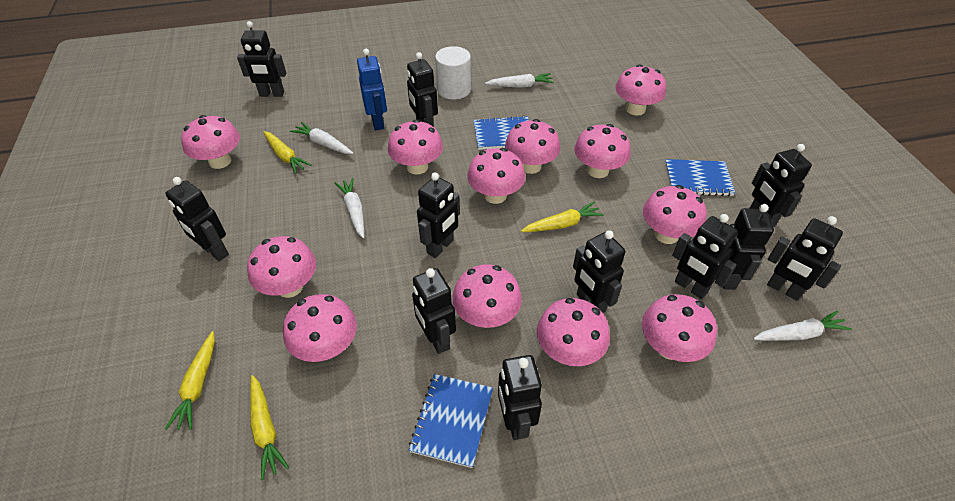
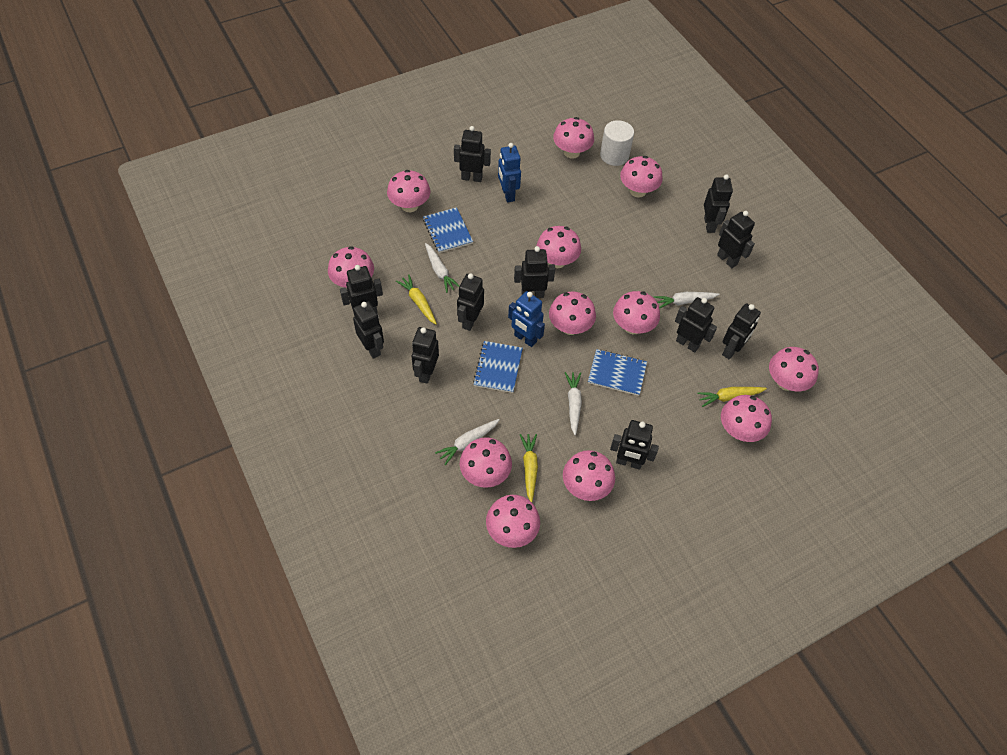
blue robot: 1 -> 2
yellow carrot: 4 -> 3

